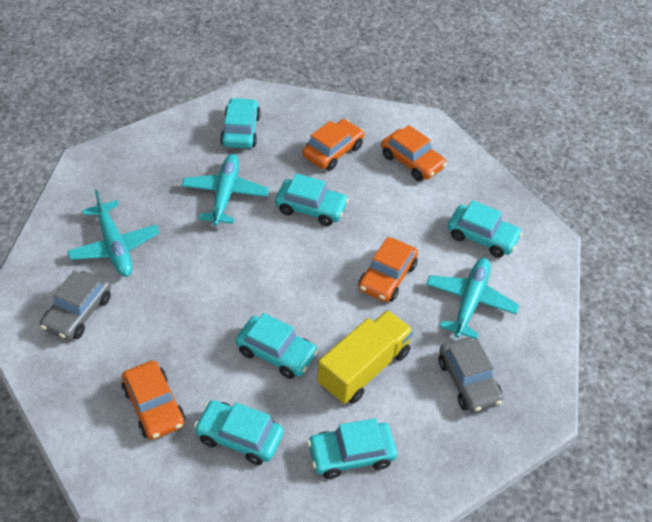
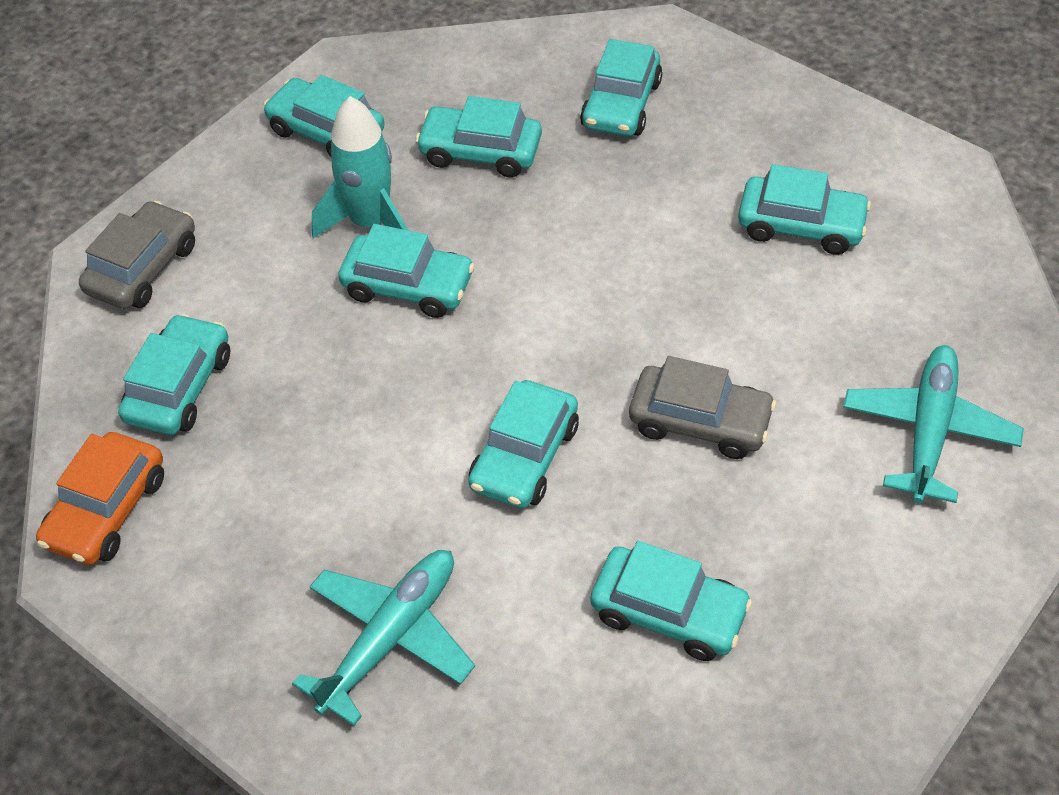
orange car: 4 -> 1
turquoise car: 6 -> 8
turquoise plane: 3 -> 2
turquoise rocket: 0 -> 1
yellow truck: 1 -> 0

